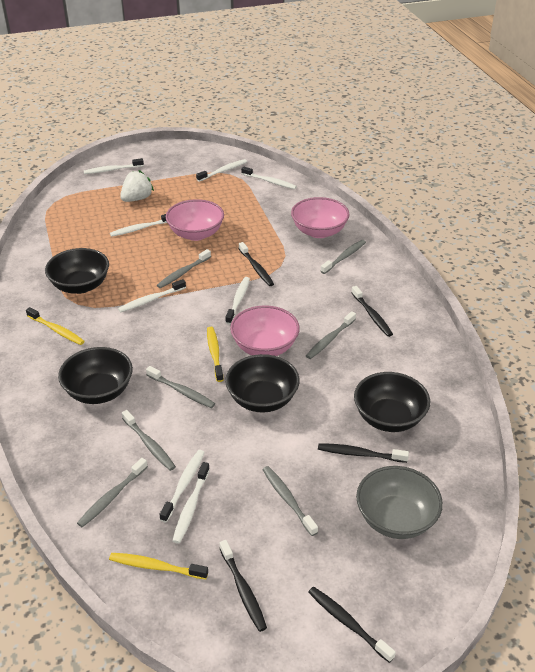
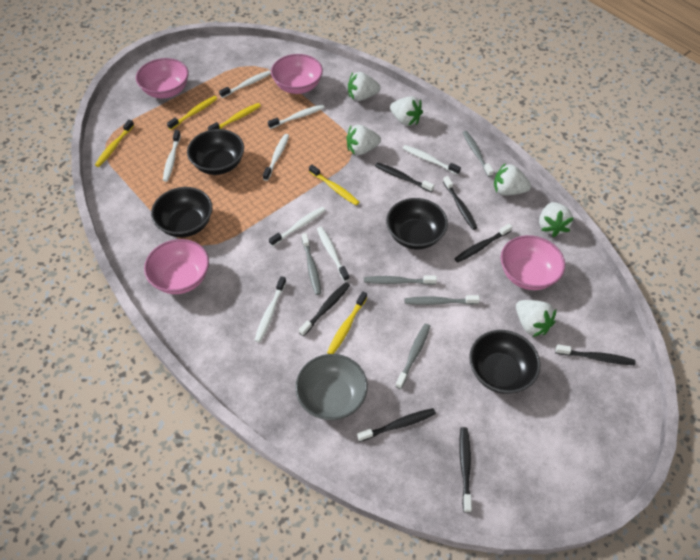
black toothbrush: 5 -> 7
grey toothbrush: 7 -> 5
pink bowl: 3 -> 4
white strawberry: 1 -> 6
yellow toothbrush: 3 -> 5

